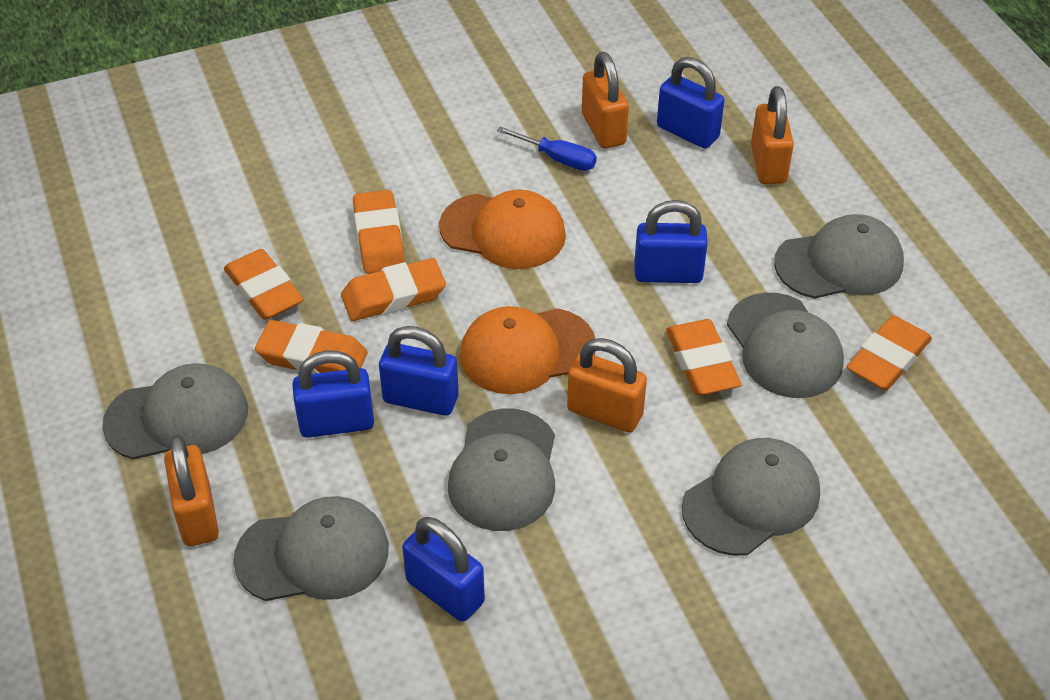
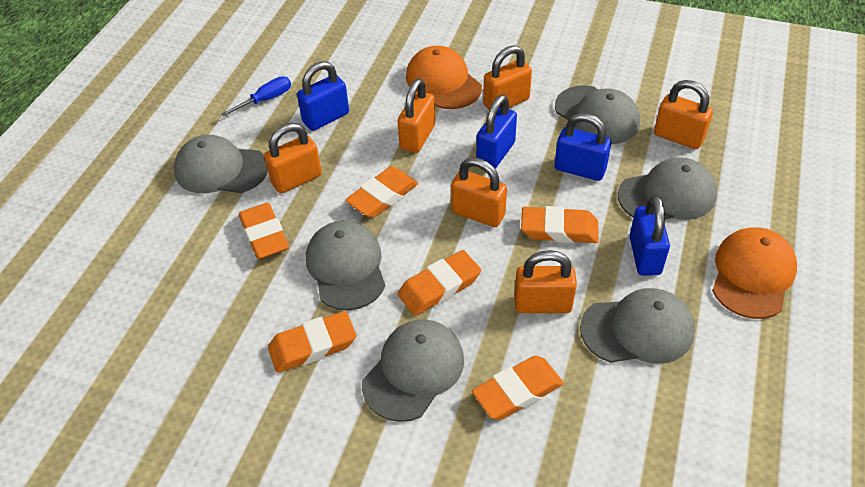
blue padlock: 5 -> 4
orange padlock: 4 -> 6

